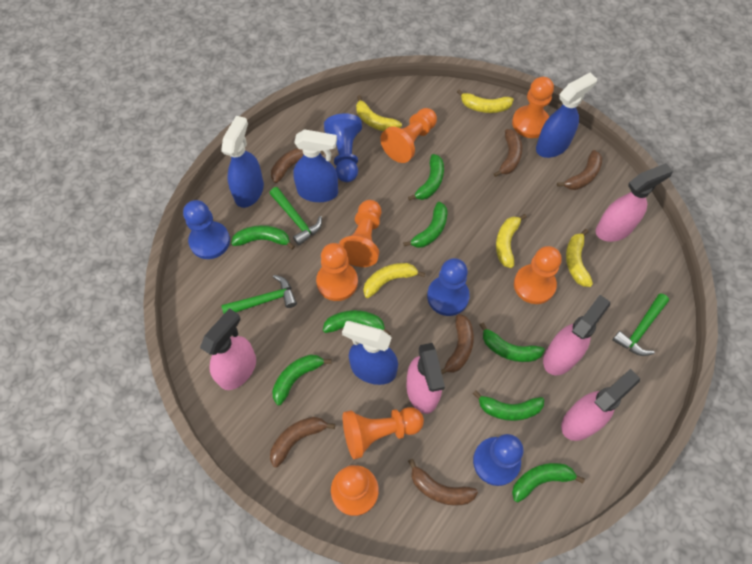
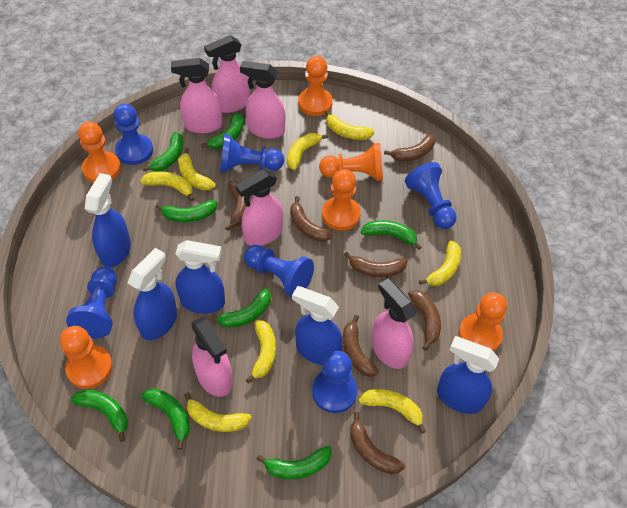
blue pawn: 4 -> 6
blue spray bottle: 4 -> 5
brown banana: 6 -> 7
green hammer: 3 -> 0
orange pawn: 7 -> 6
pink spray bottle: 5 -> 6
yellow banana: 5 -> 8

